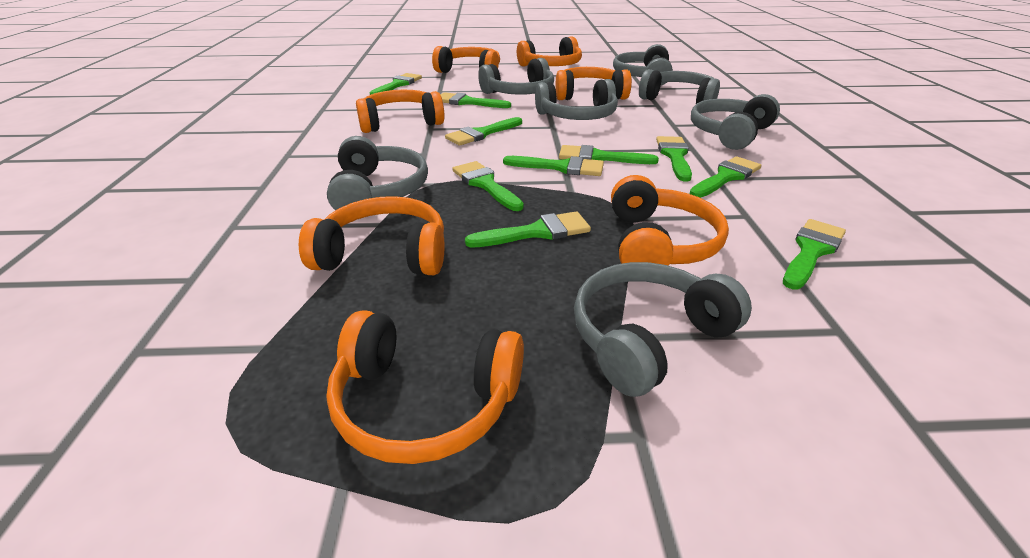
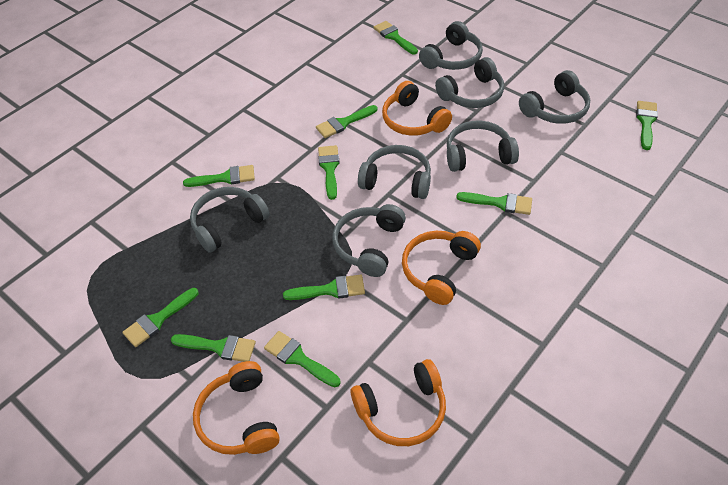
orange headphones: 7 -> 4

